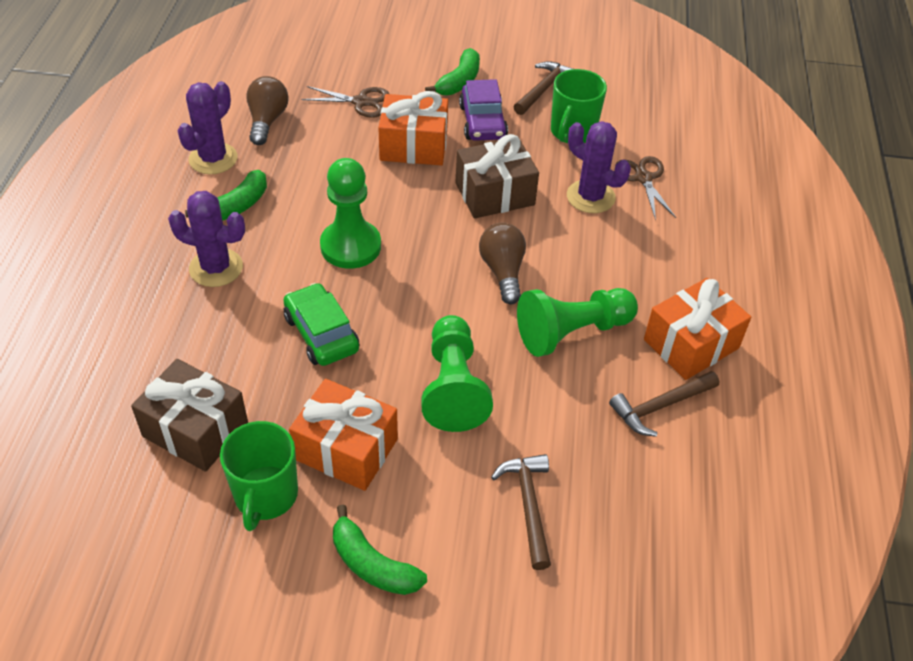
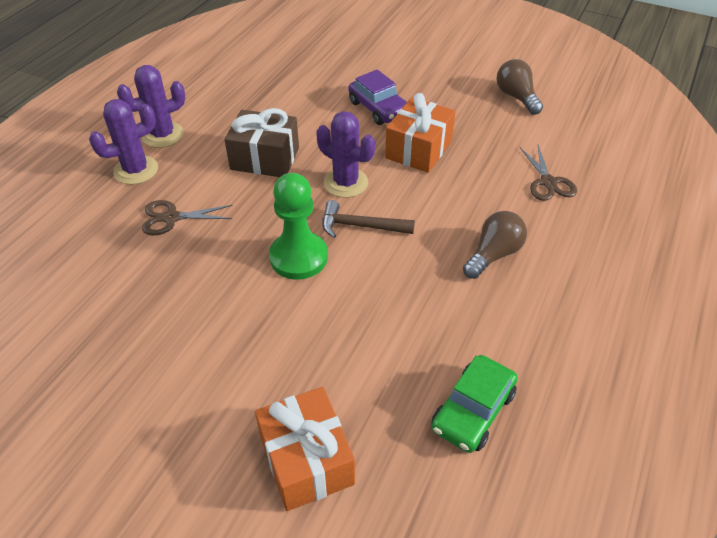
brown gift: 2 -> 1
brown hammer: 3 -> 1
green banana: 3 -> 0
green mug: 2 -> 0
green pawn: 3 -> 1
orange gift: 3 -> 2

